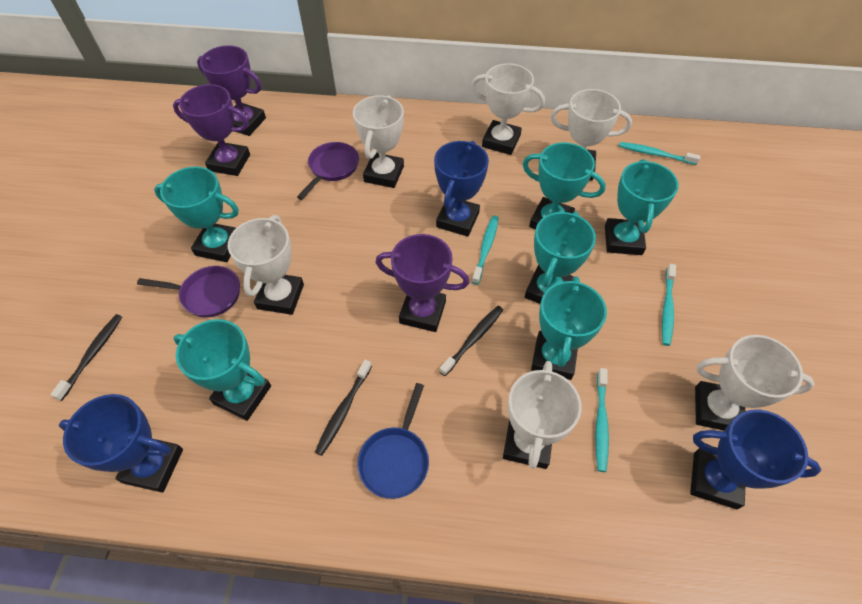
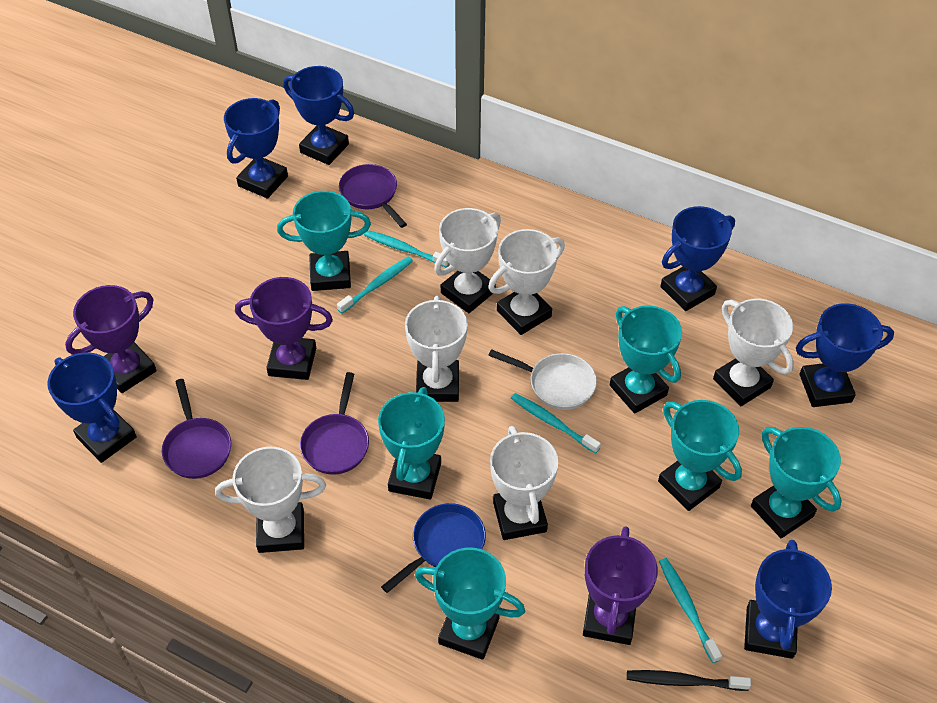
black toothbrush: 3 -> 1
blue trophy: 3 -> 6
purple pan: 2 -> 3
white pan: 0 -> 1

